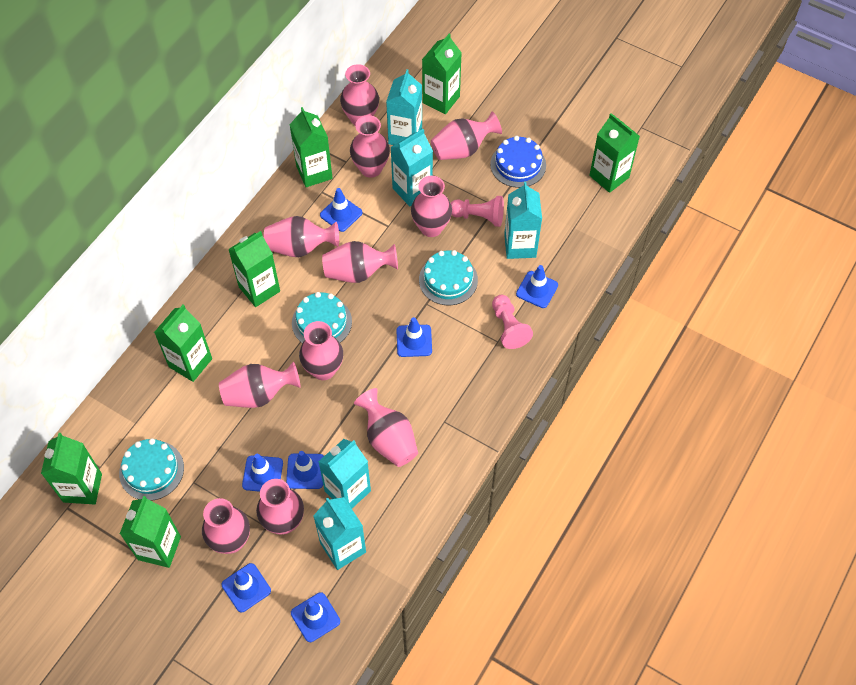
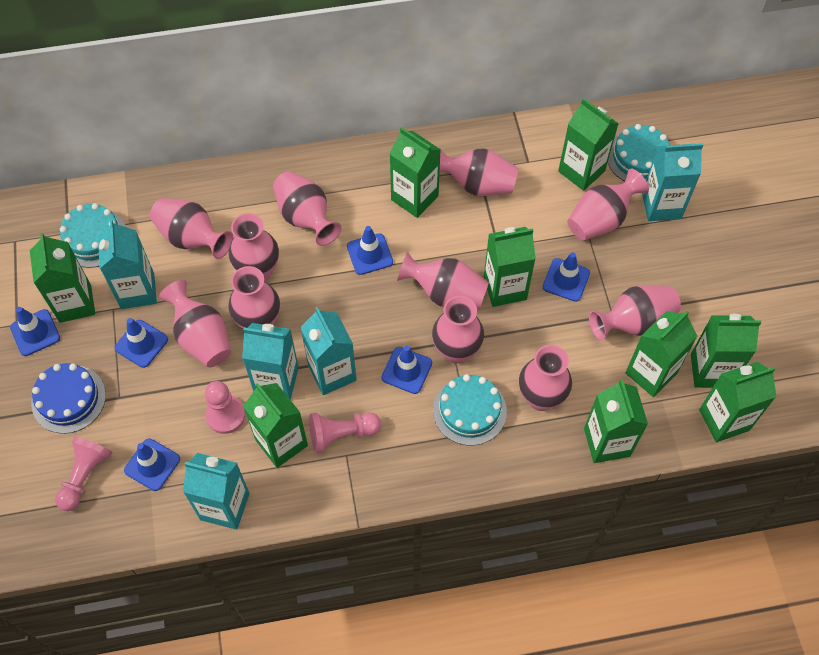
blue traffic cone: 7 -> 6
green carton: 7 -> 9
pink pawn: 2 -> 3

